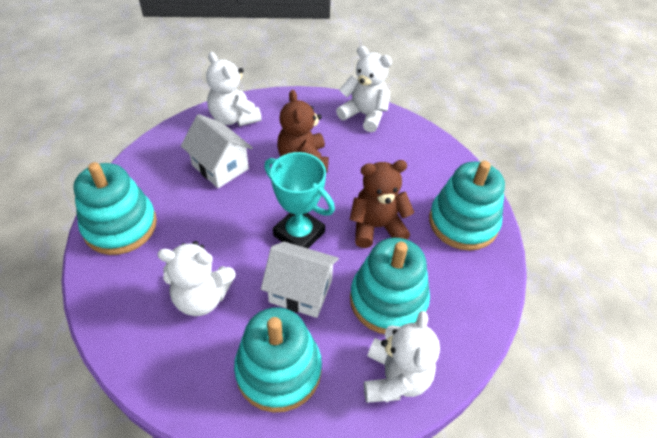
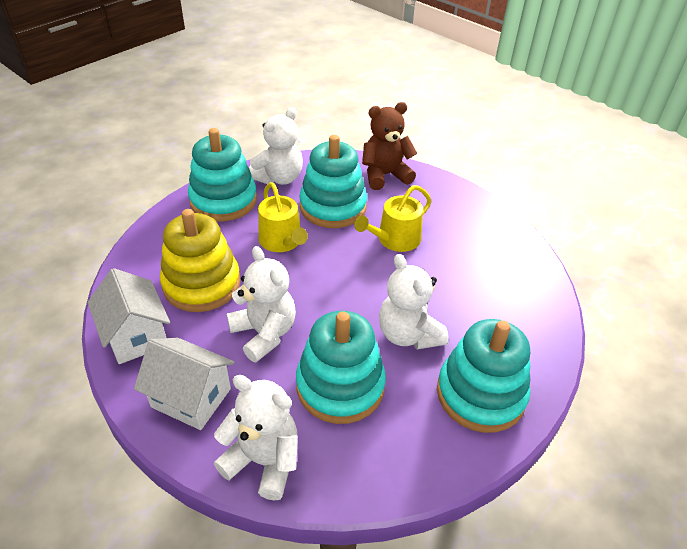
brown teddy bear: 2 -> 1
turquoise trophy: 1 -> 0
yellow stacking toy: 0 -> 1
yellow watering can: 0 -> 2

